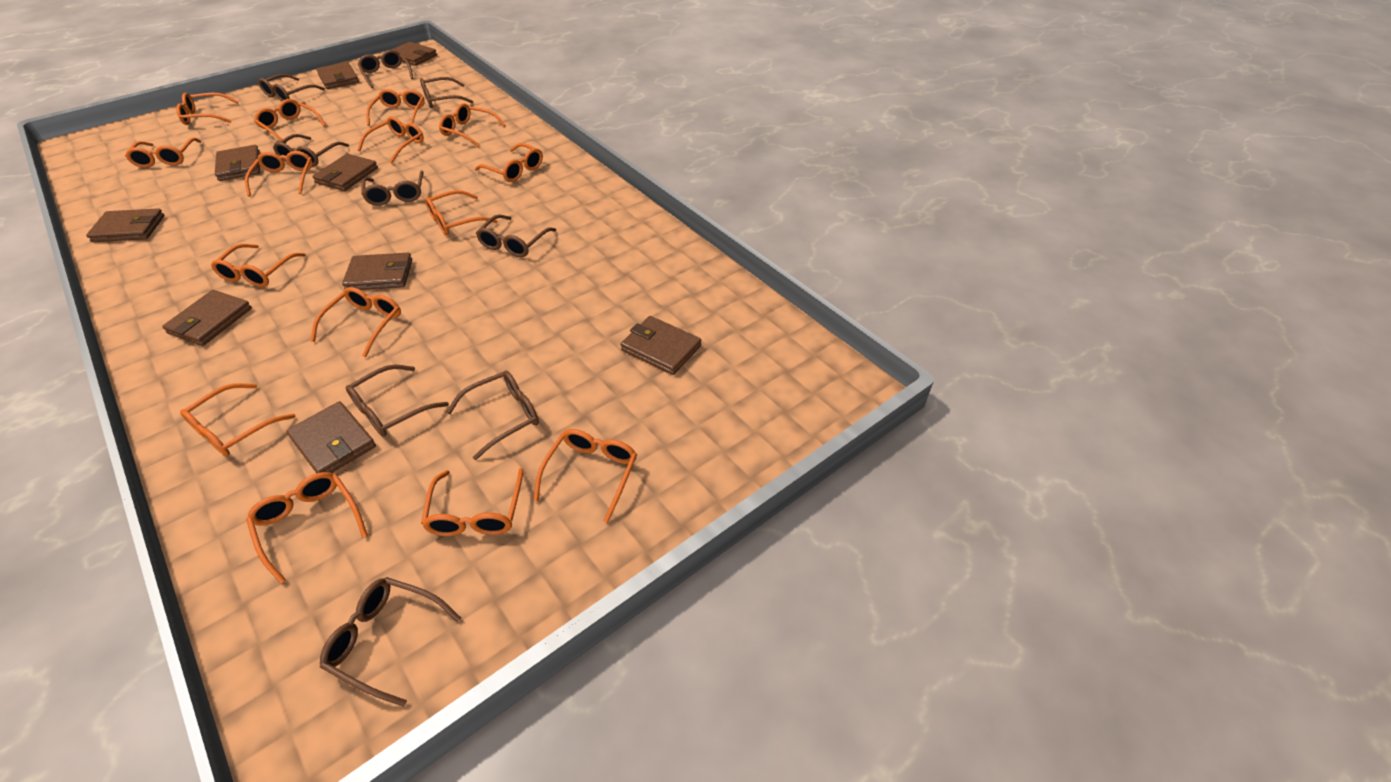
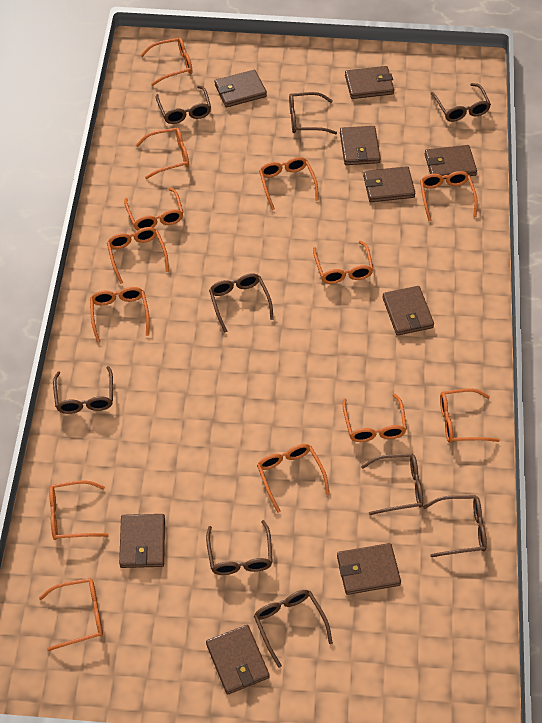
orange glasses: 15 -> 13

